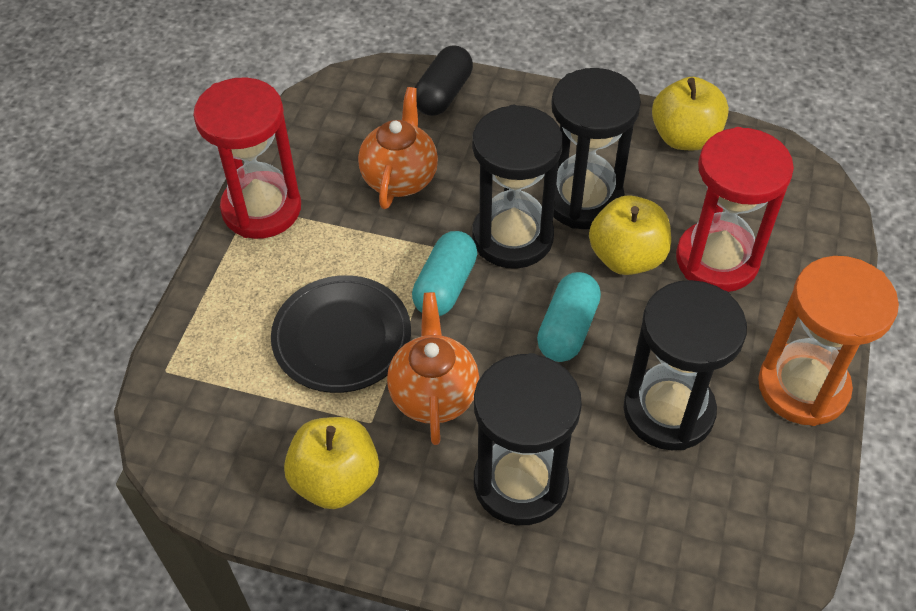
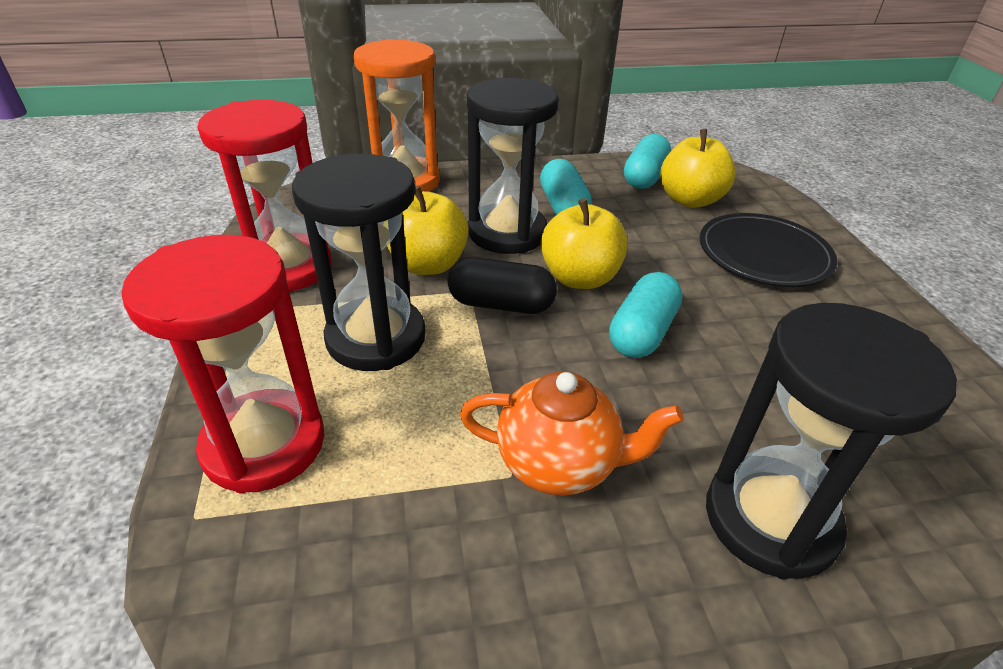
black hourglass: 4 -> 3
orange teapot: 2 -> 1
turquoise capsule: 2 -> 3

